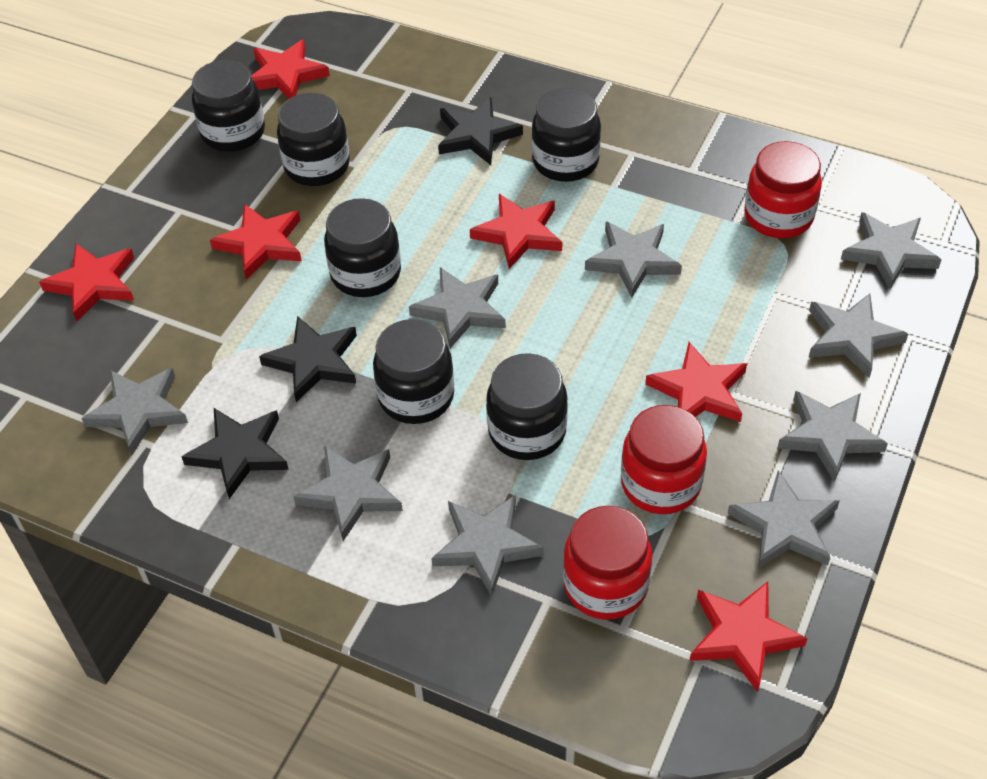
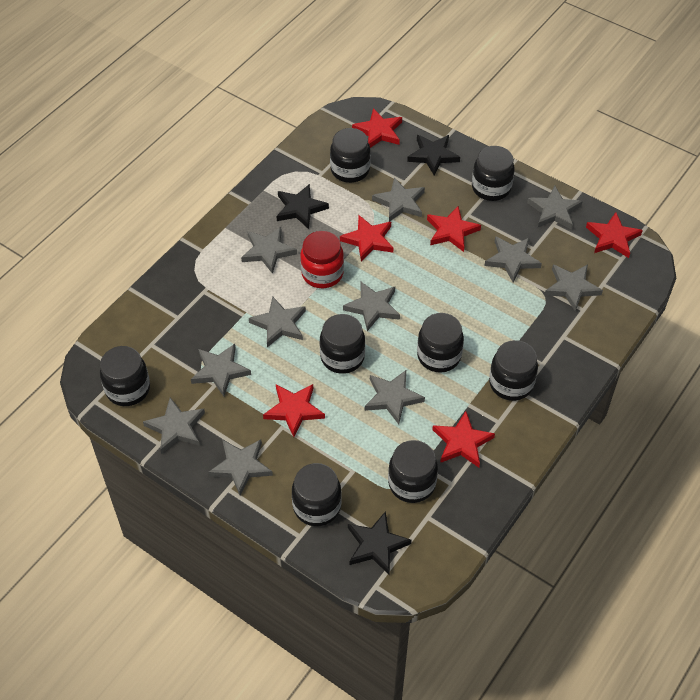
black jar: 6 -> 8
grey star: 9 -> 11
red jar: 3 -> 1

